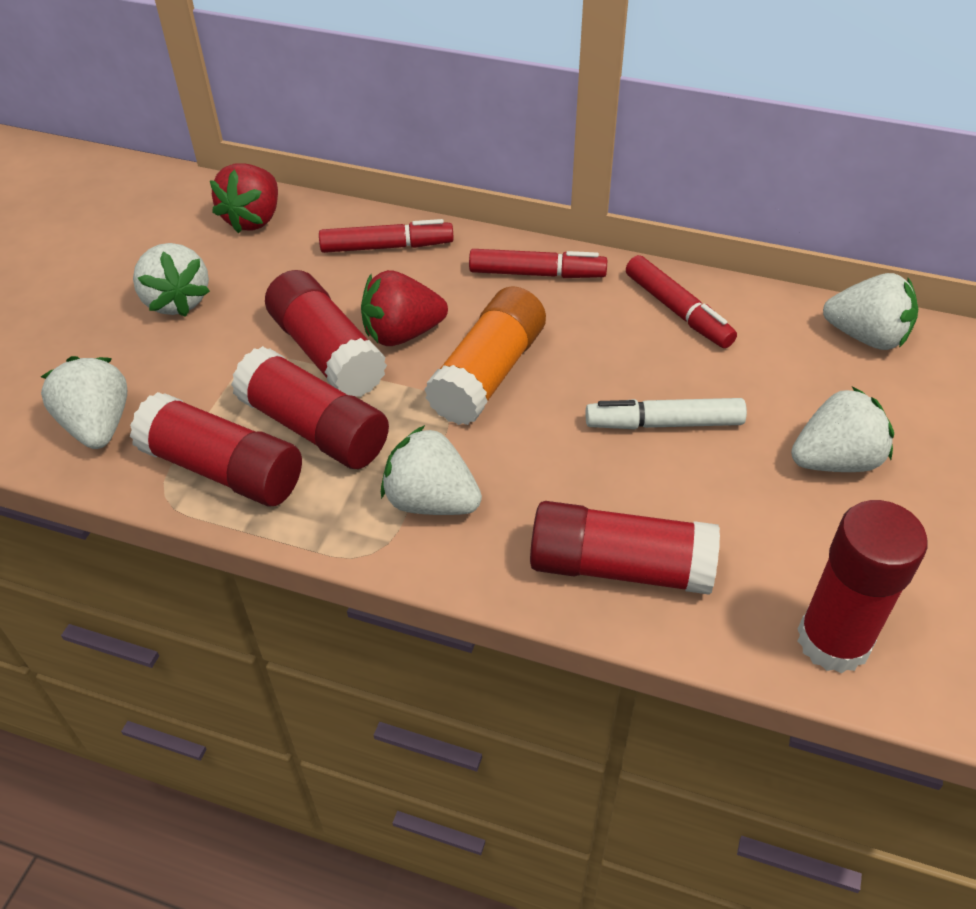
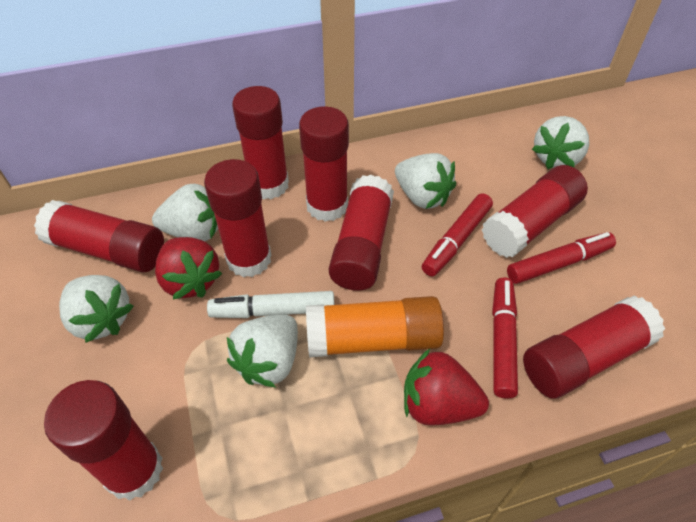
red glue stick: 5 -> 8

